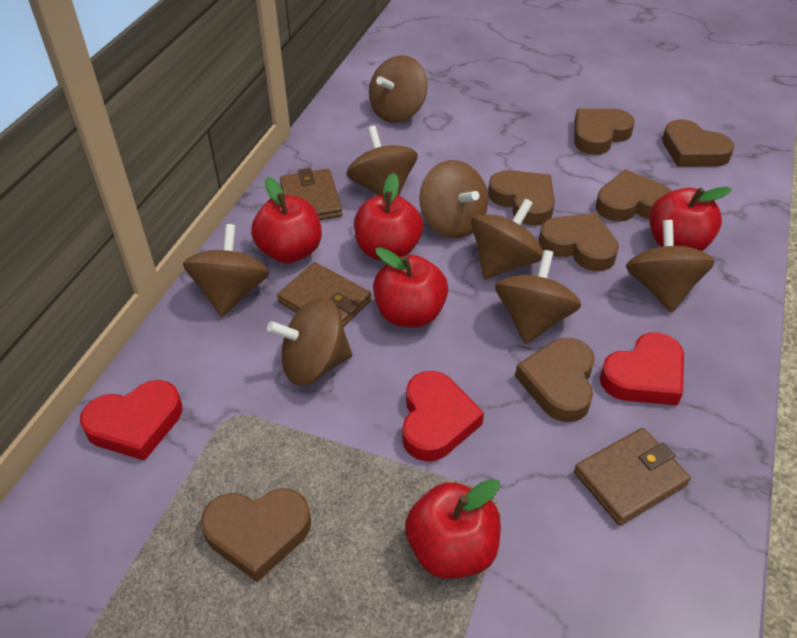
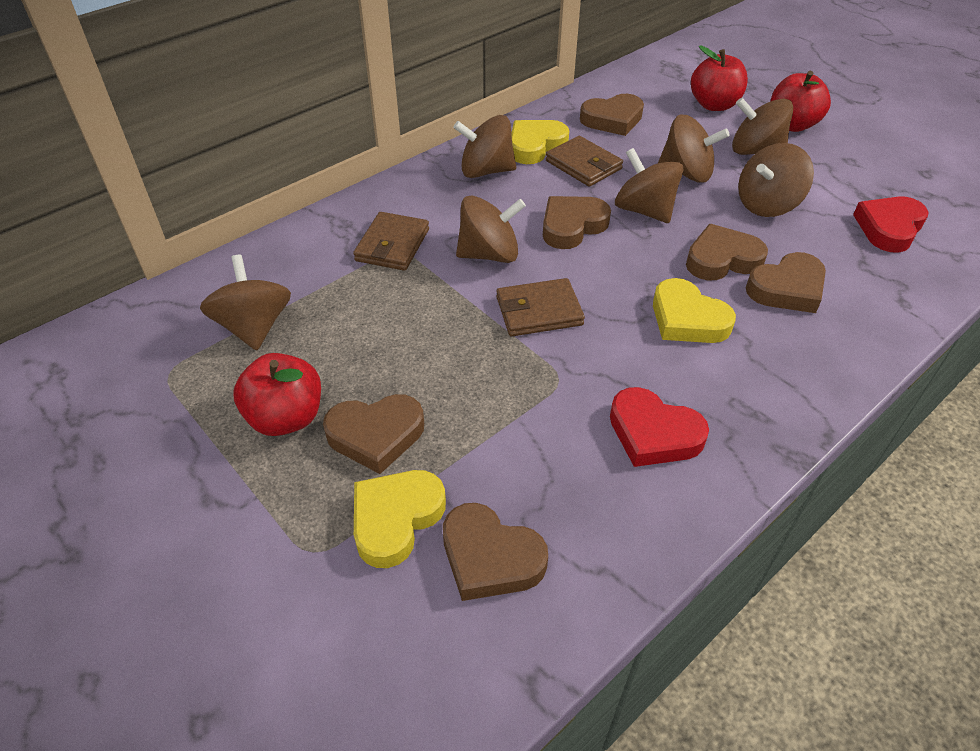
brown heart: 7 -> 6
brown spinning top: 8 -> 7
red apple: 5 -> 3
red heart: 3 -> 2
yellow heart: 0 -> 3

